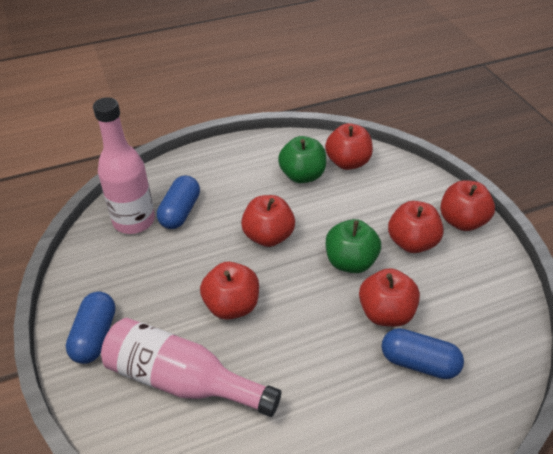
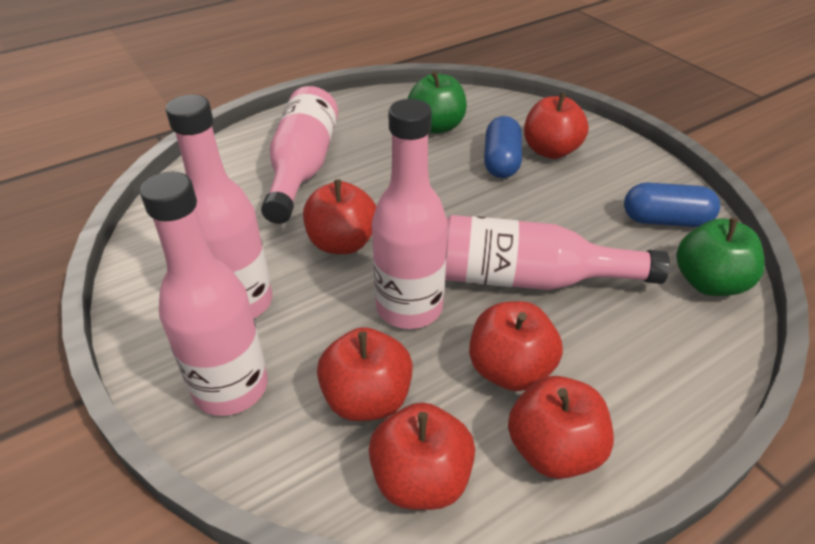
blue capsule: 3 -> 2
pink bottle: 2 -> 5

